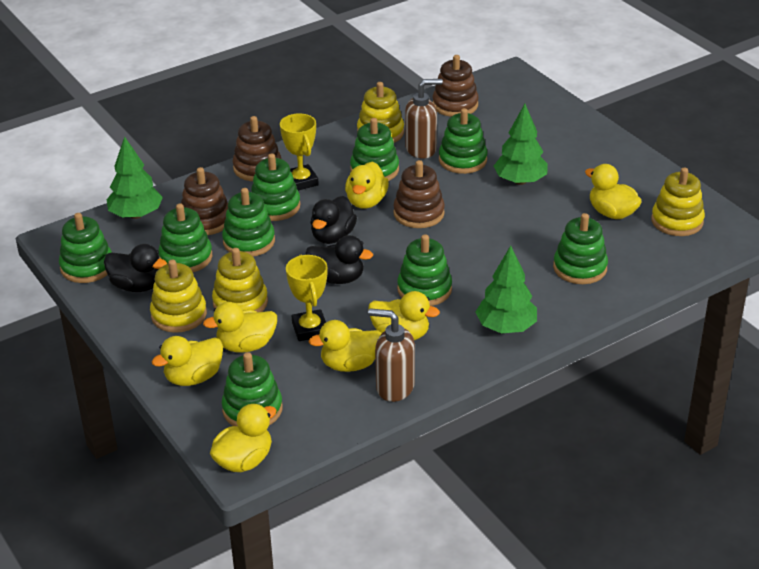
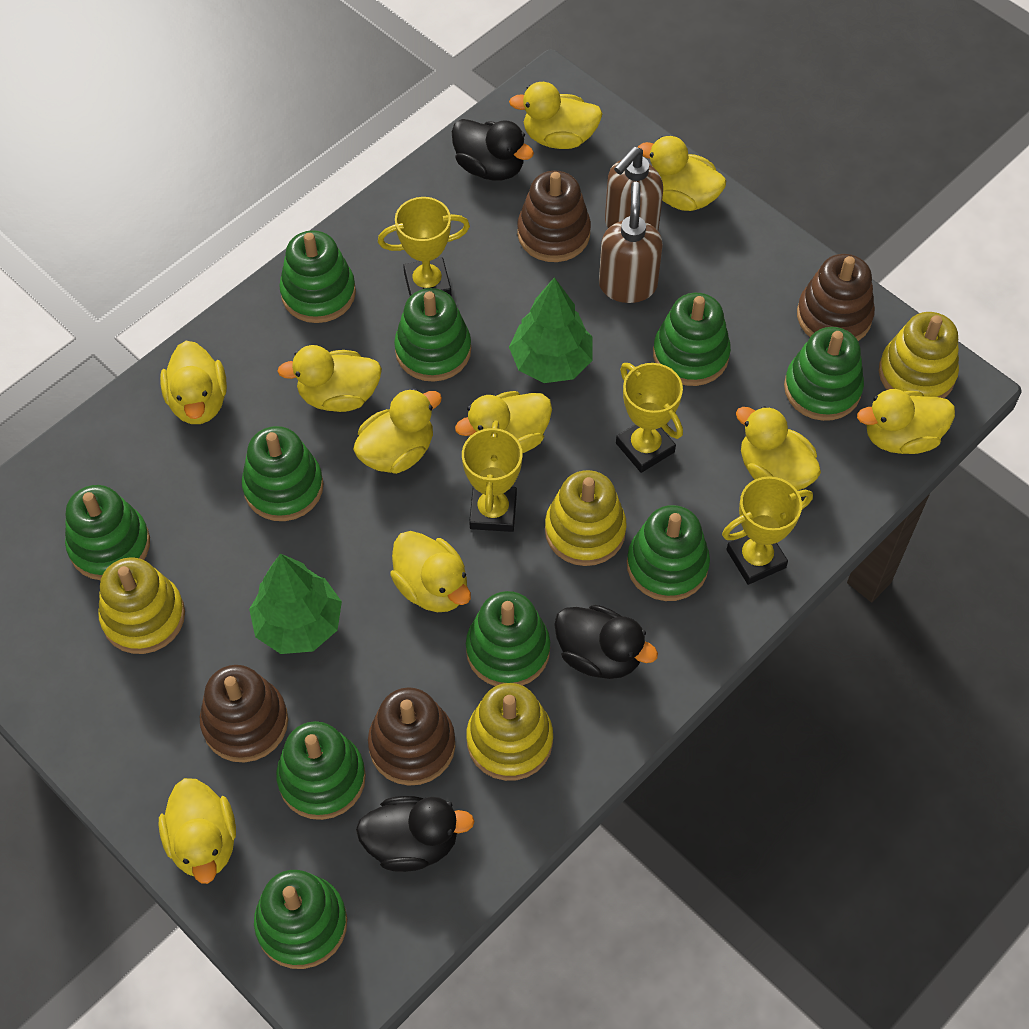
green stacking toy: 9 -> 10
green tree: 3 -> 2
yellow duck: 7 -> 10
yellow trophy: 2 -> 4

